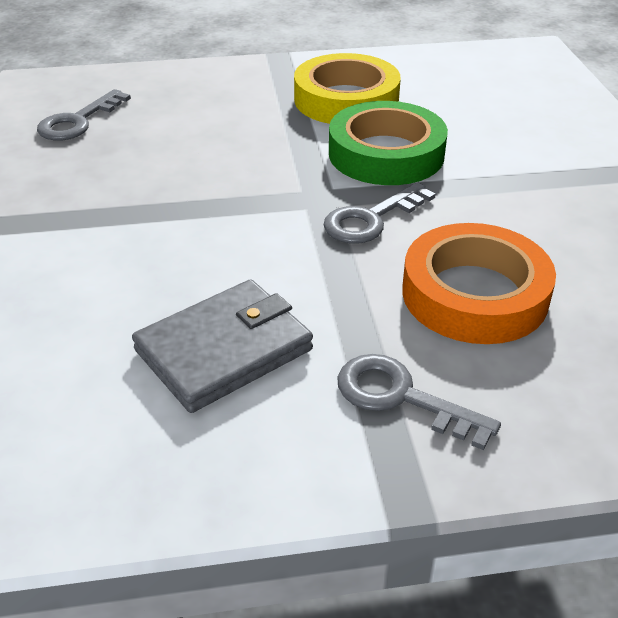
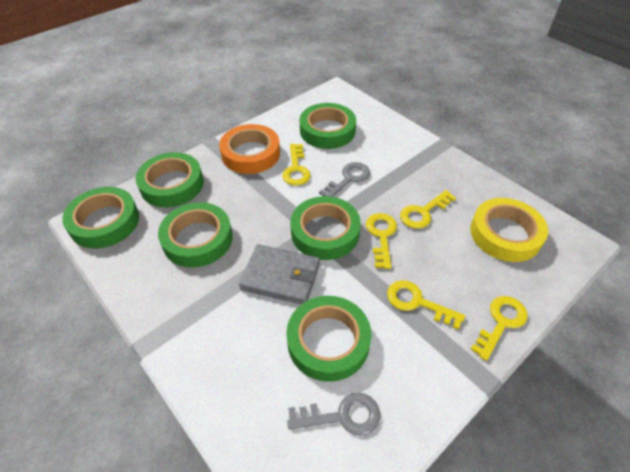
green tape: 1 -> 6
grey key: 3 -> 2
yellow key: 0 -> 5

